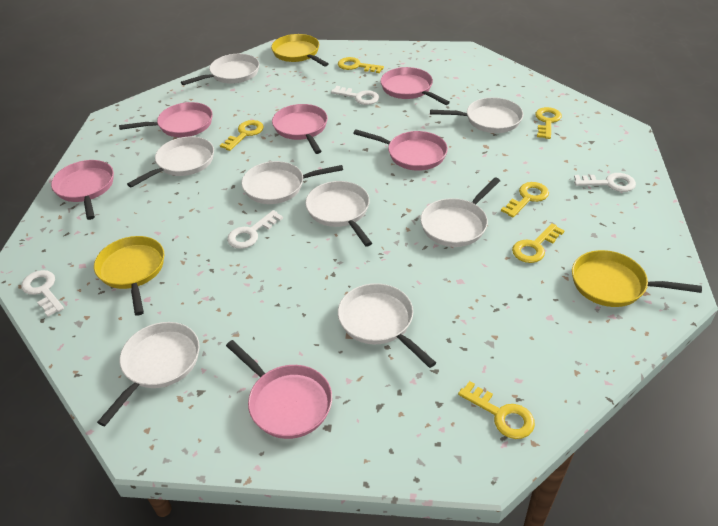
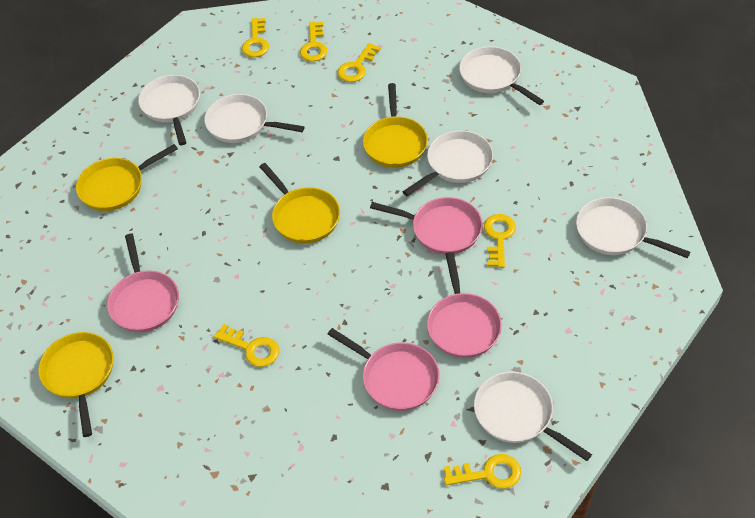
pink pan: 6 -> 4
white key: 4 -> 0
white pan: 8 -> 6
yellow pan: 3 -> 4

